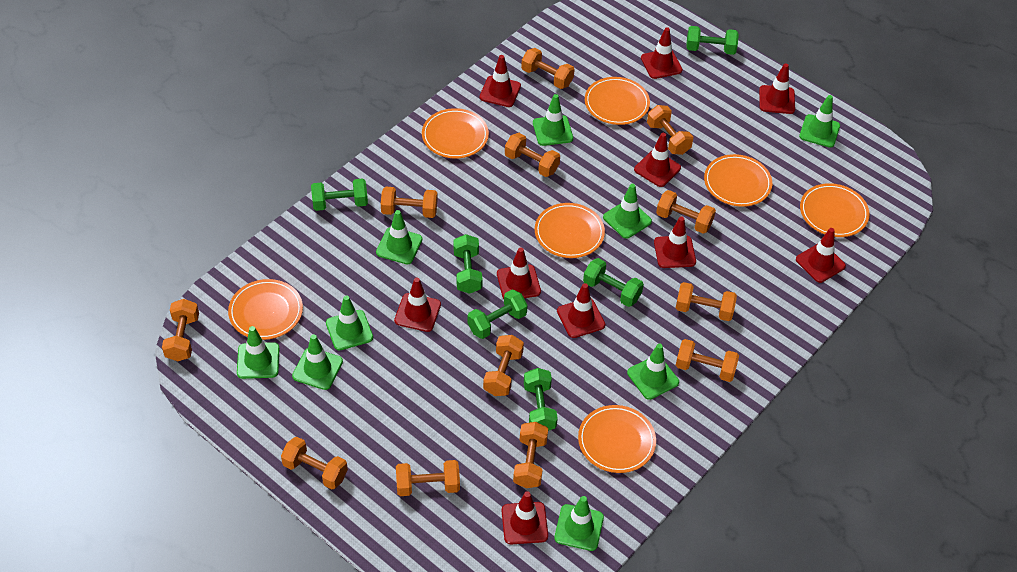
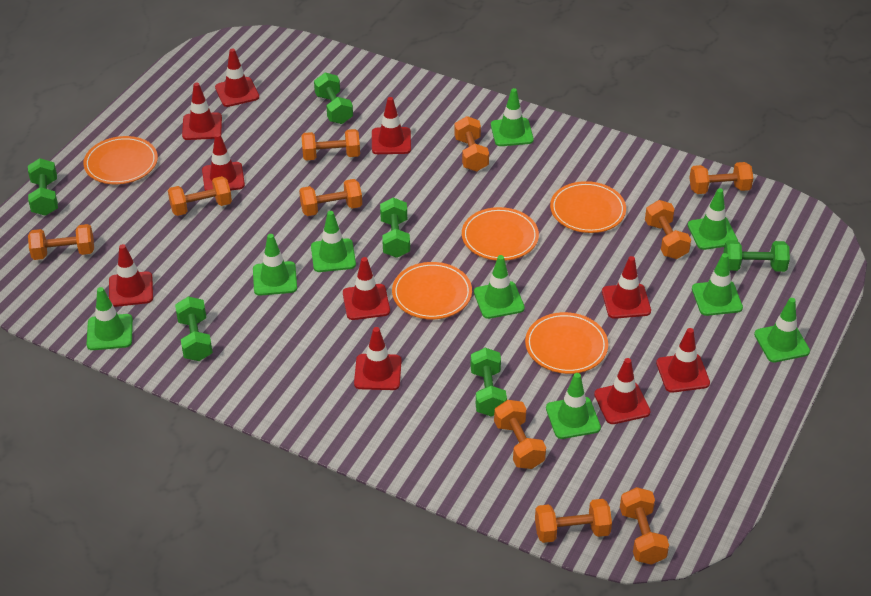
orange dumbbell: 12 -> 10
orange plate: 7 -> 5

